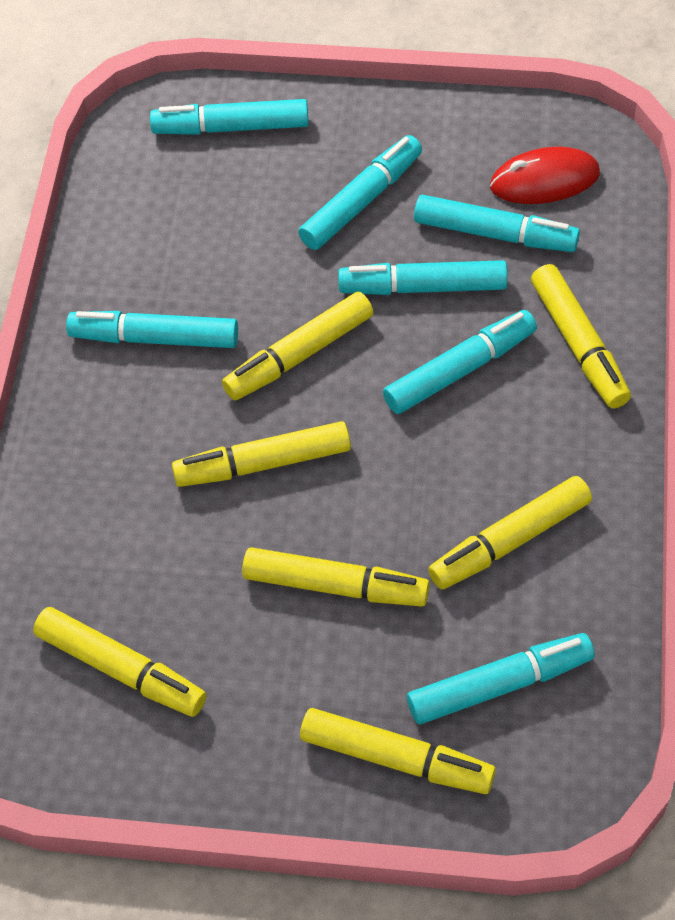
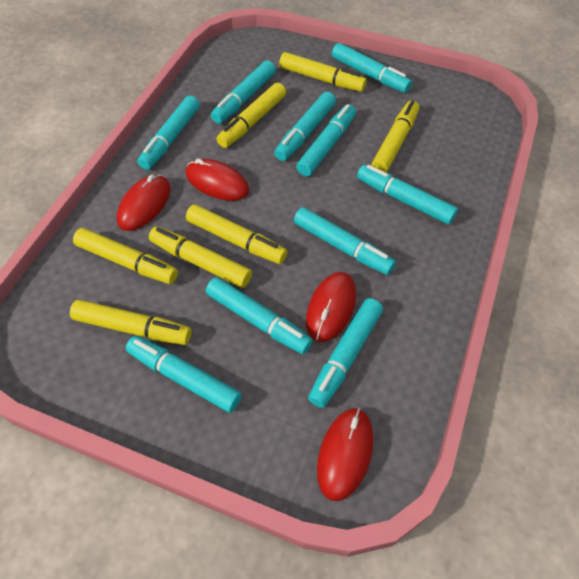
red mouse: 1 -> 4
turquoise marker: 7 -> 10

